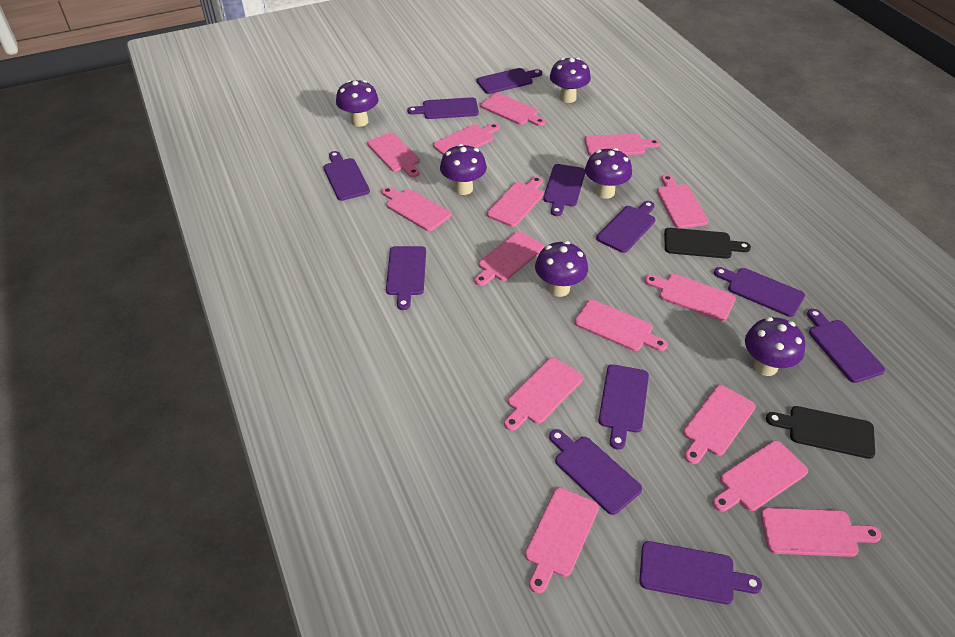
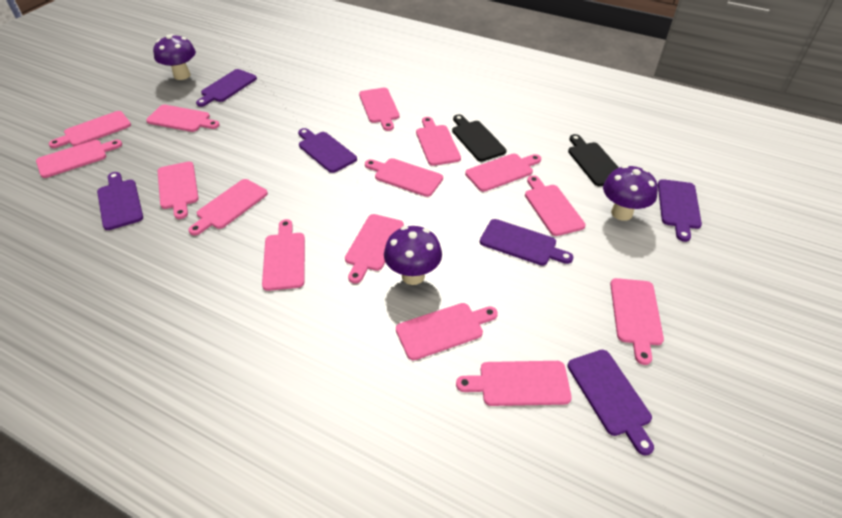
purple cutting board: 11 -> 6
purple mushroom: 6 -> 3

